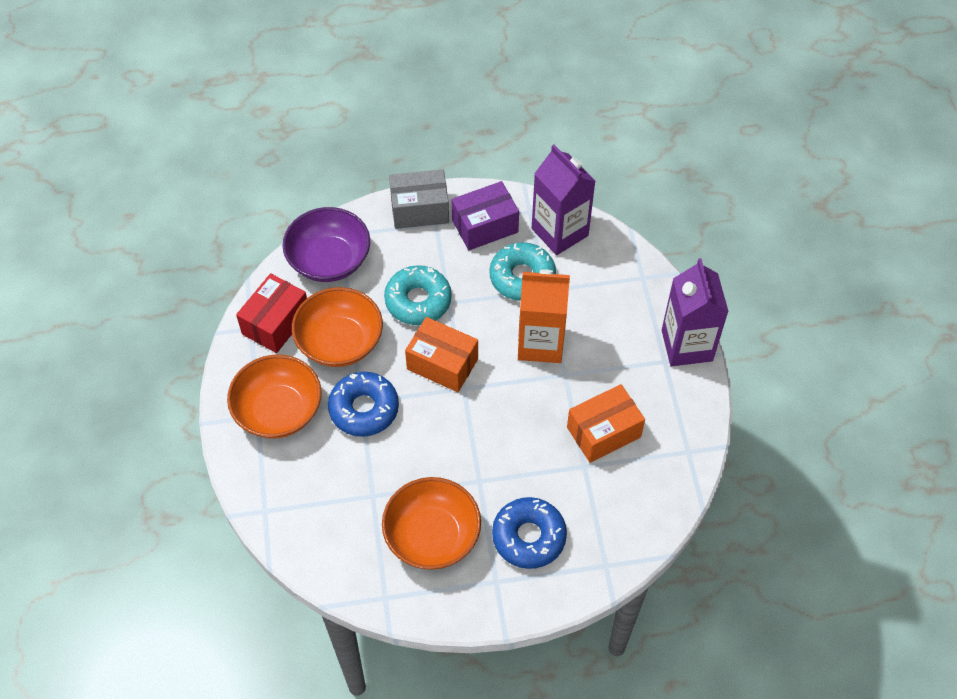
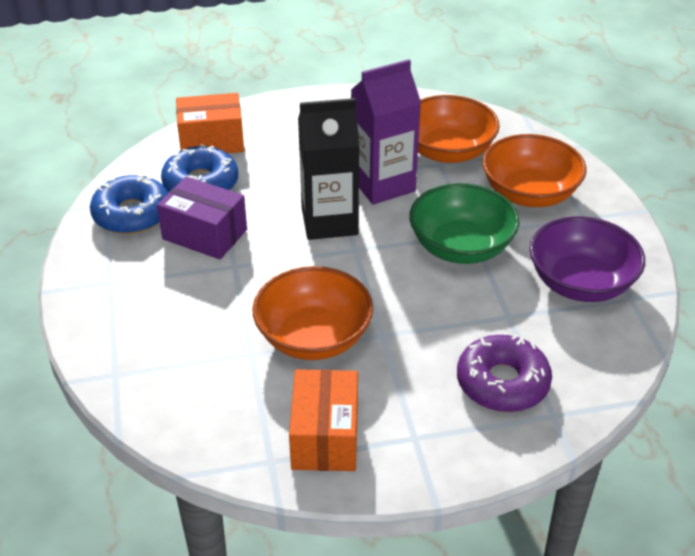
black carton: 0 -> 1
green bowl: 0 -> 1
grey box: 1 -> 0
orange carton: 1 -> 0
purple carton: 2 -> 1
purple donut: 0 -> 1
red box: 1 -> 0
turquoise donut: 2 -> 0

